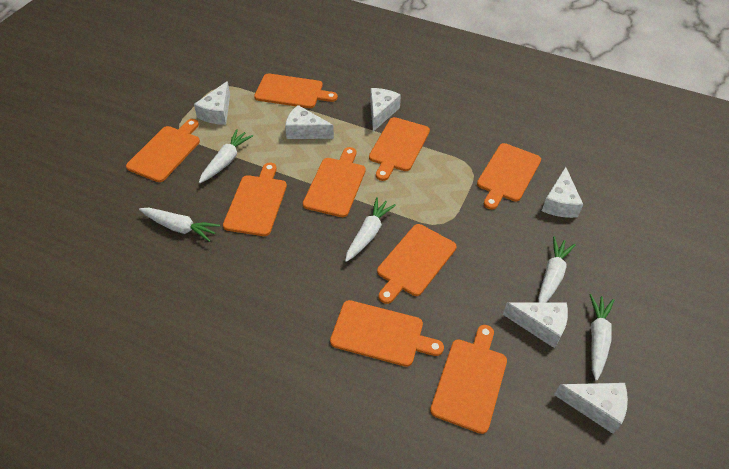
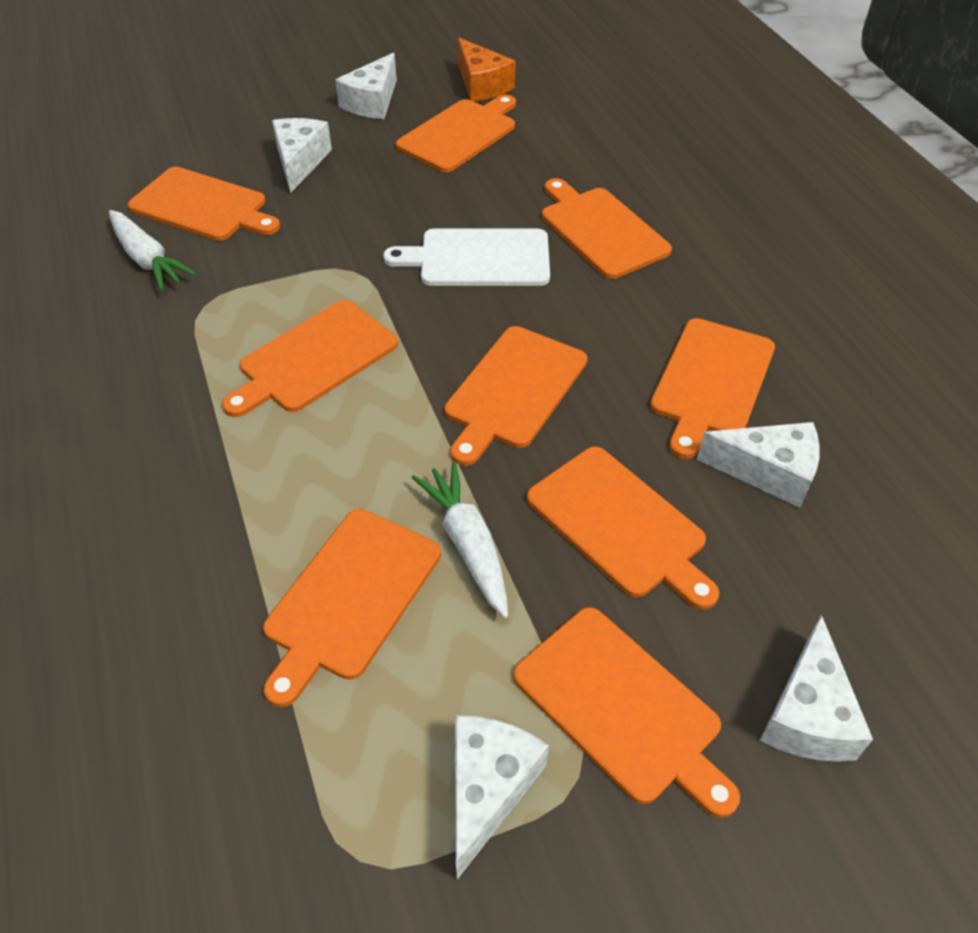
orange cheese: 0 -> 1
white carrot: 5 -> 2
white cheese: 6 -> 5
white cutting board: 0 -> 1

